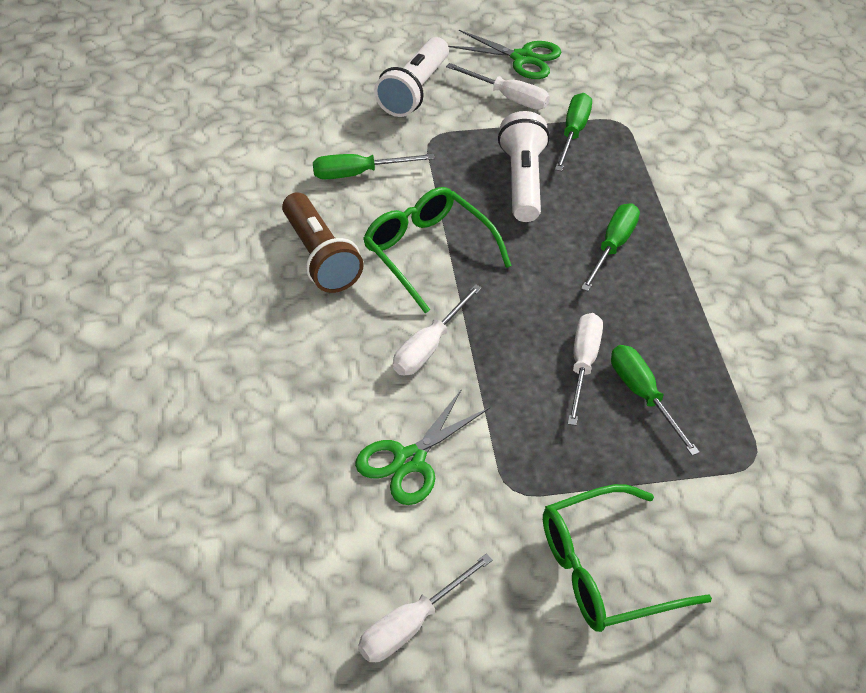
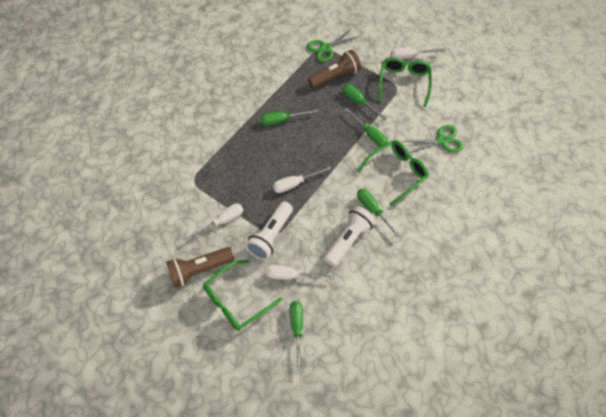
brown flashlight: 1 -> 2
green glasses: 2 -> 3
green screwdriver: 4 -> 5

